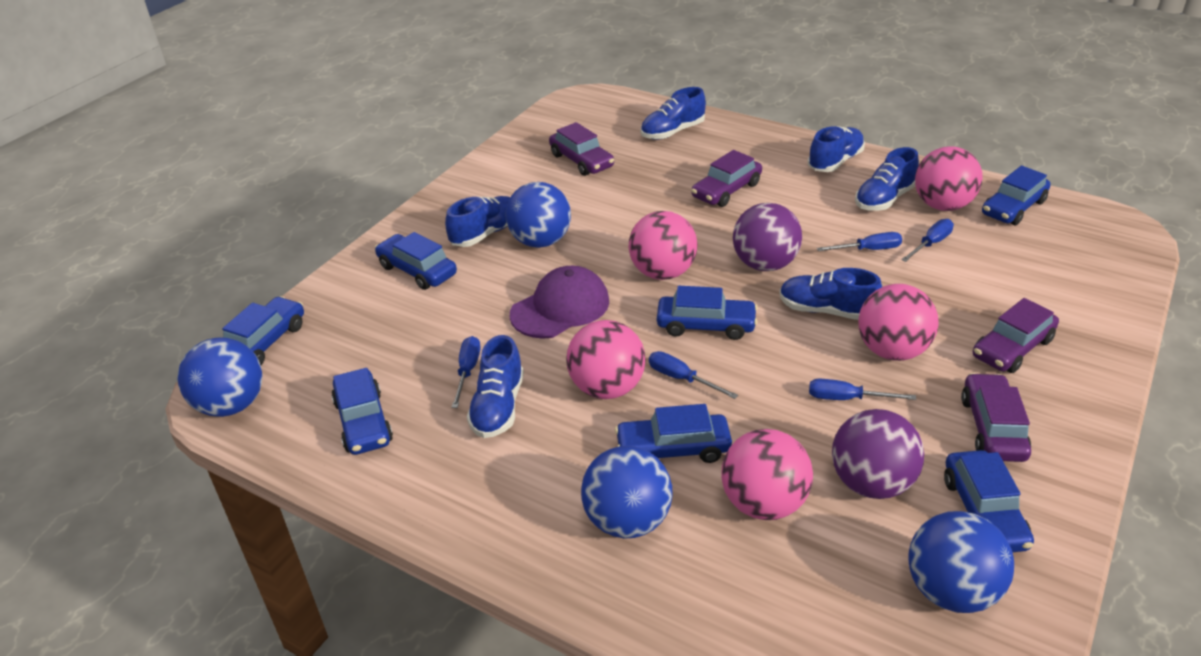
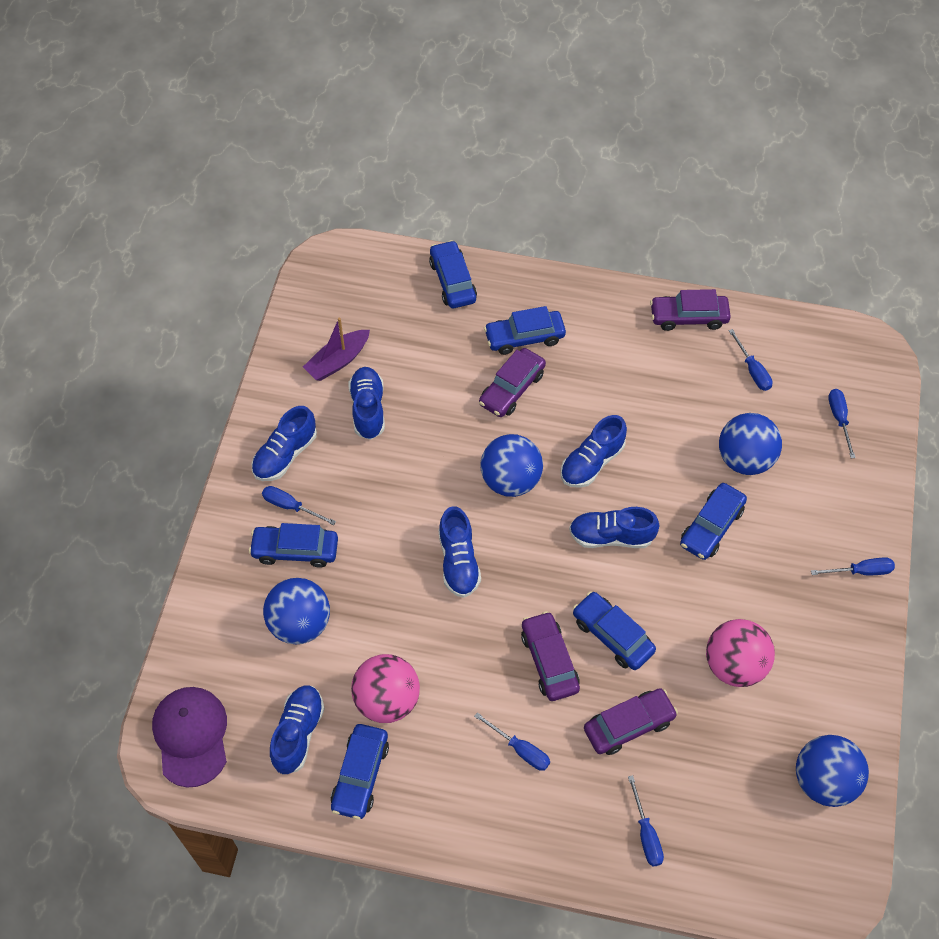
blue car: 7 -> 6
blue screwdriver: 5 -> 6
pink ball: 5 -> 2
purple ball: 2 -> 0
purple boat: 0 -> 1

